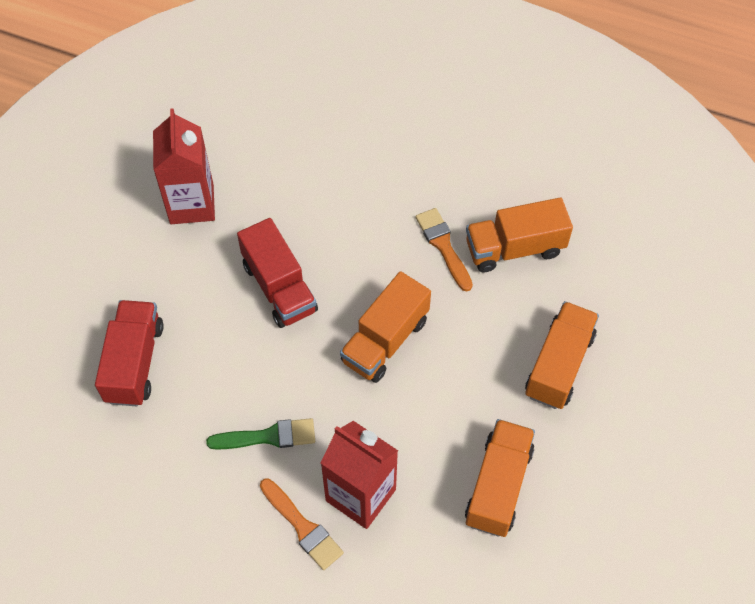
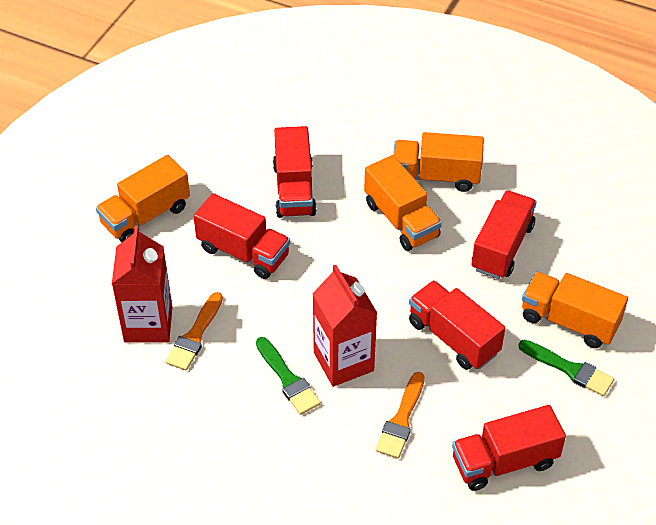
green brush: 1 -> 2
red truck: 2 -> 5

